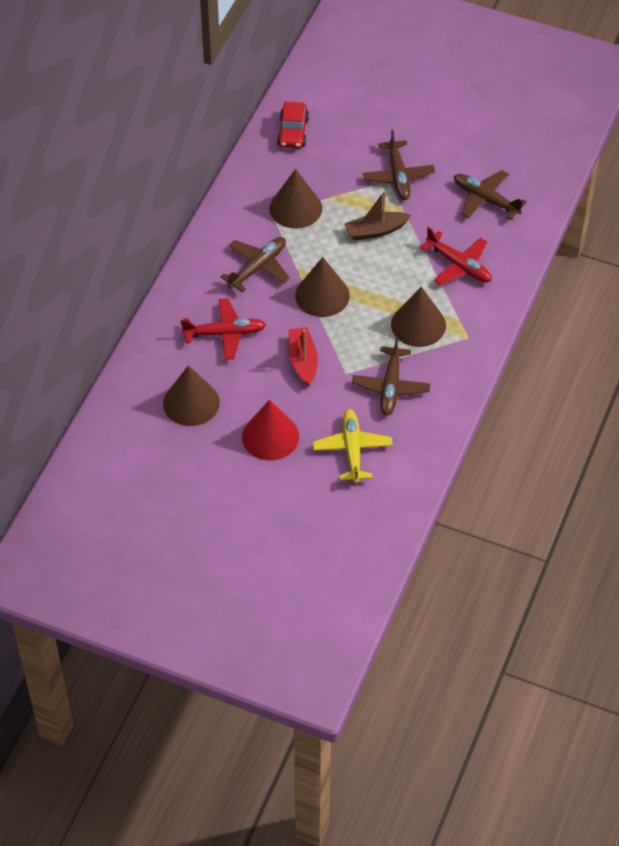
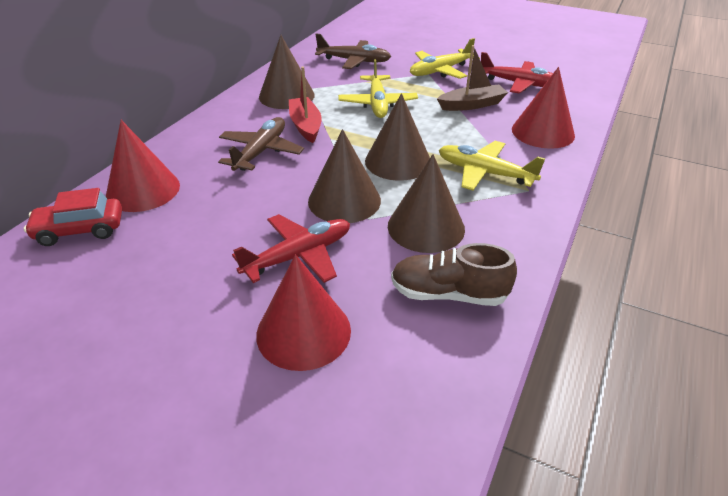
brown plane: 4 -> 2
brown shoe: 0 -> 1
red cone: 1 -> 3
yellow plane: 1 -> 3

